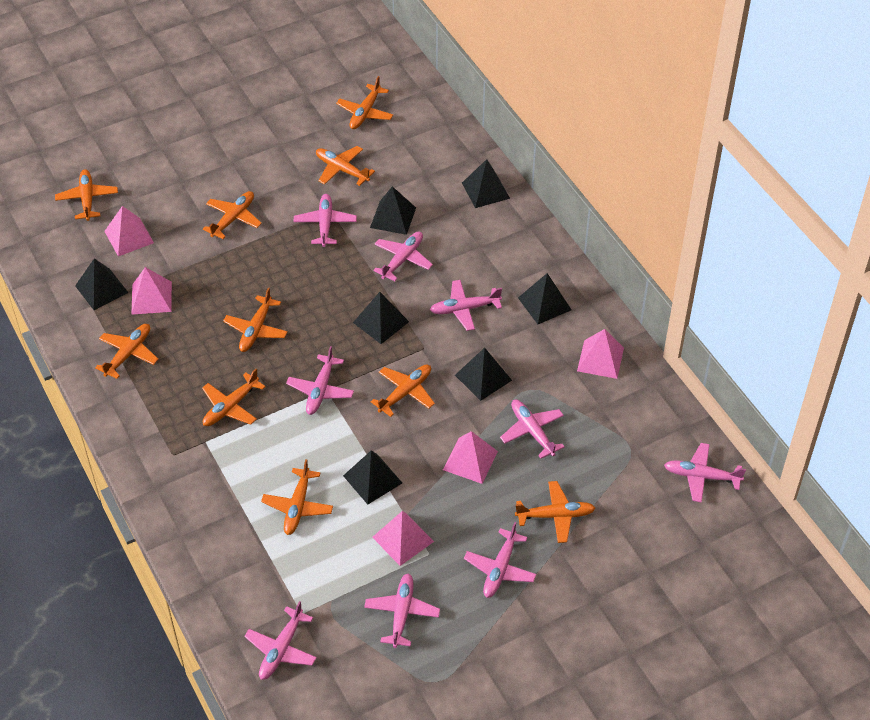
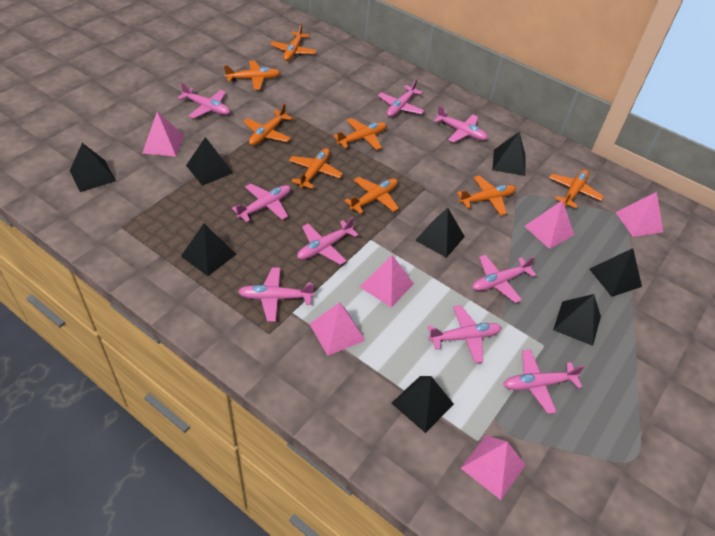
black pyramid: 7 -> 8
orange plane: 10 -> 8
pink pyramid: 5 -> 6

